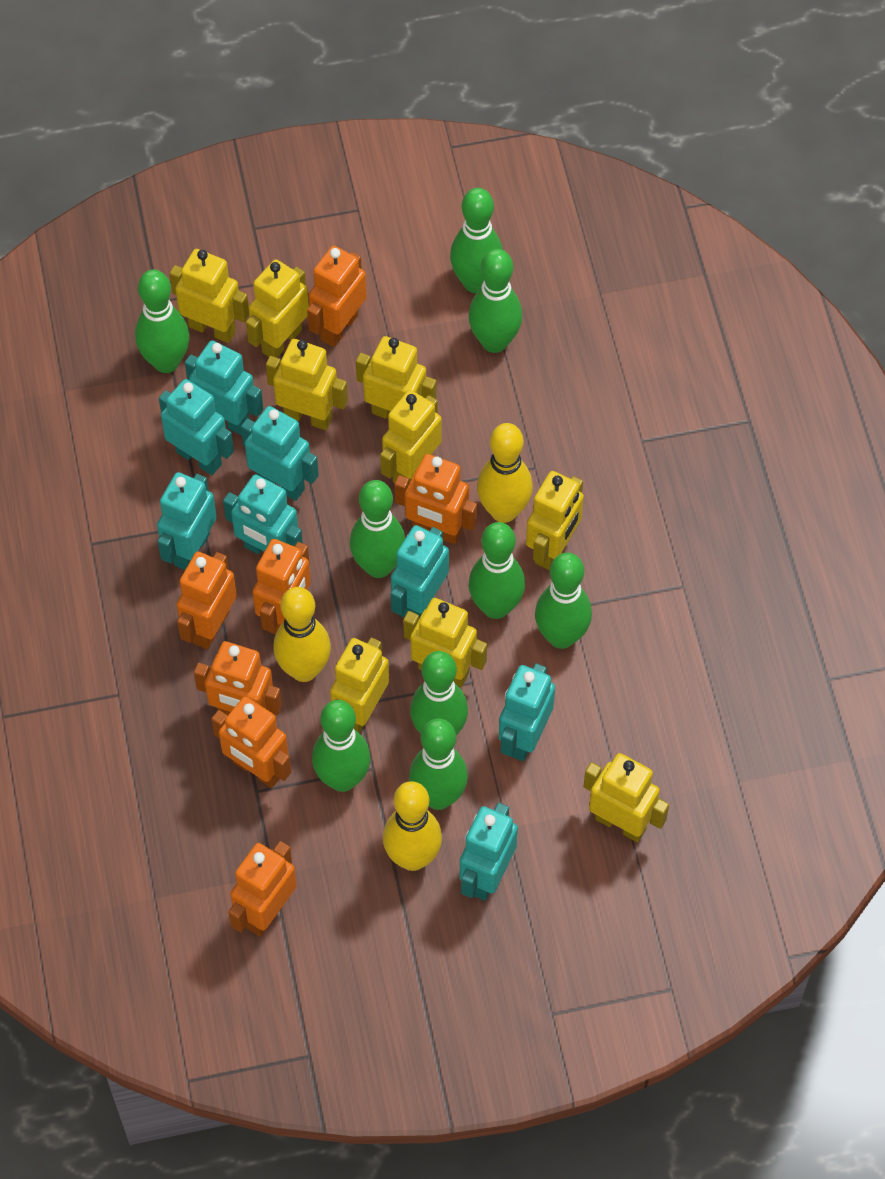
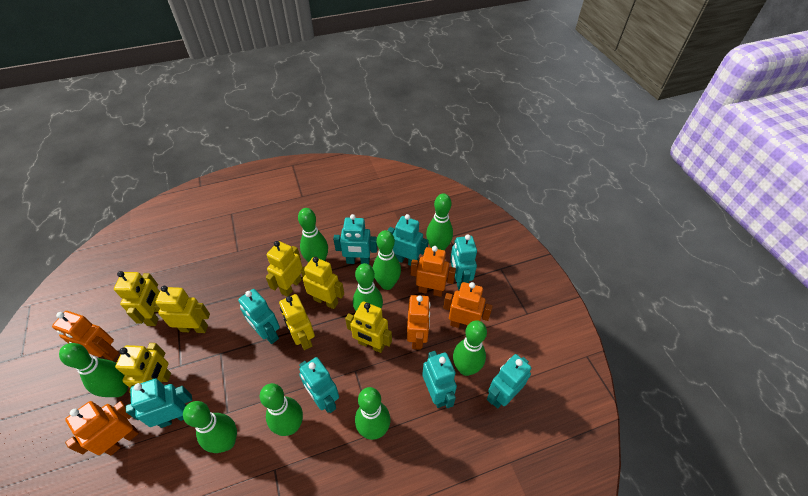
orange robot: 7 -> 5
yellow bowling pin: 3 -> 0
yellow robot: 9 -> 7

